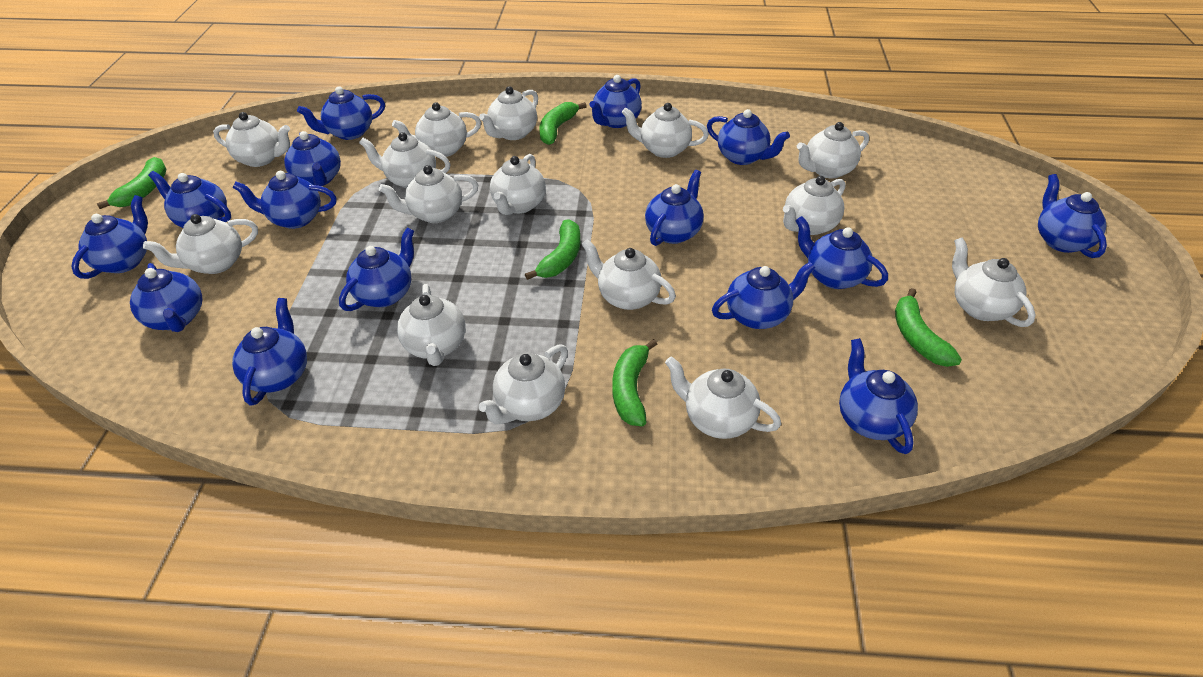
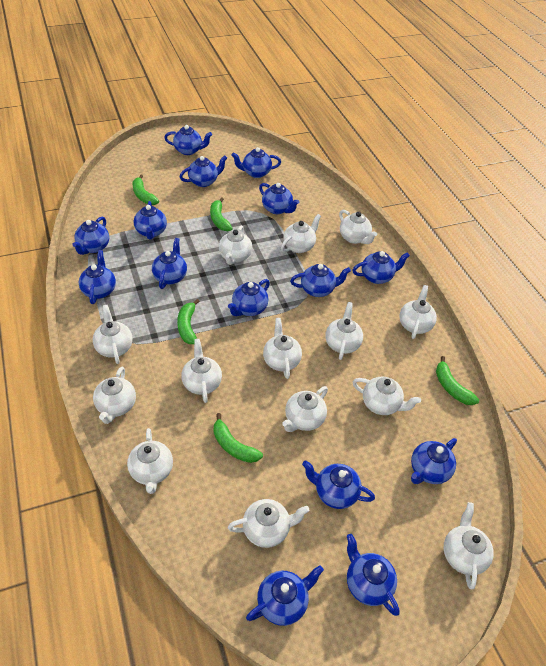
white teapot: 15 -> 14

